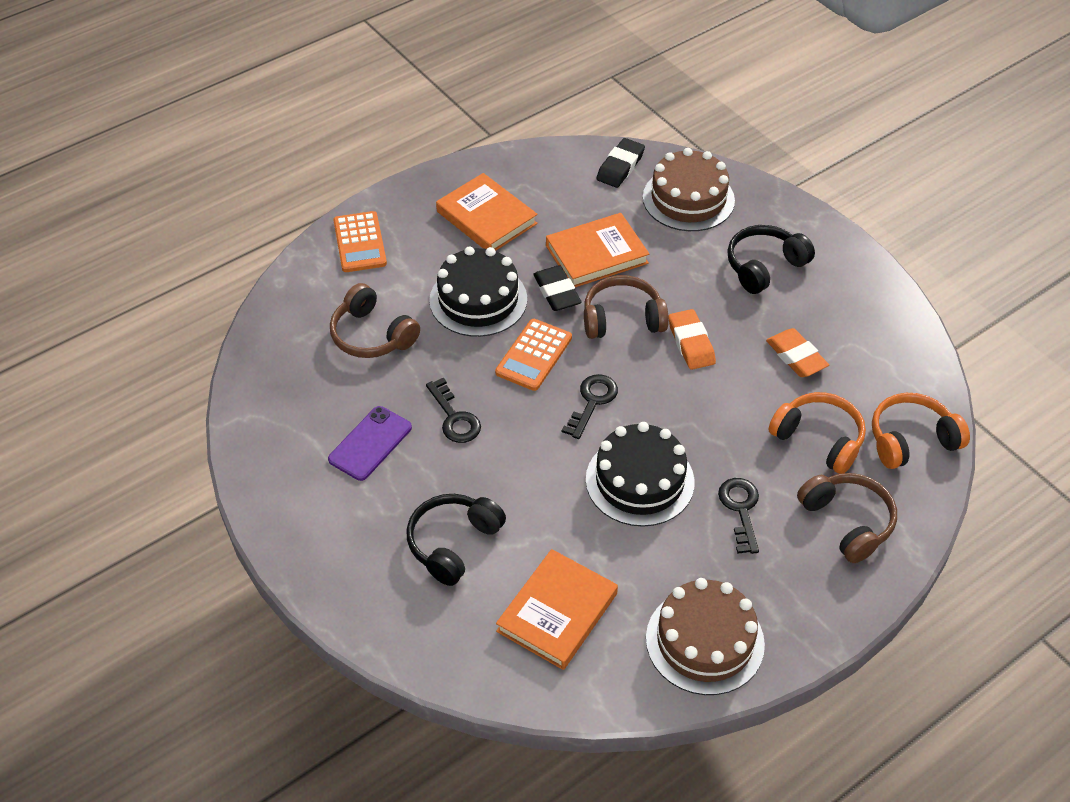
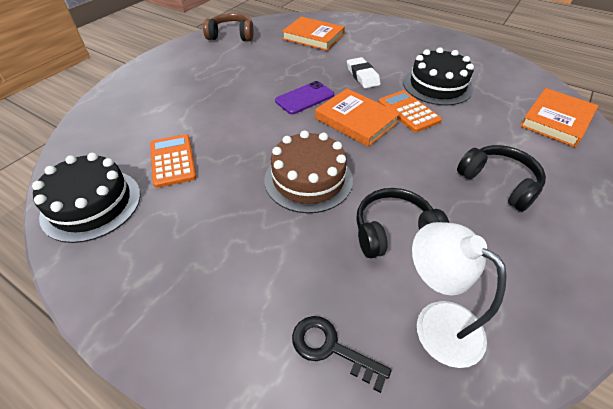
black eraser: 2 -> 0
black key: 3 -> 1
brown cake: 2 -> 1
brown headphones: 3 -> 1
orange eraser: 2 -> 0
orange headphones: 2 -> 0
white eraser: 0 -> 1
white lamp: 0 -> 1

